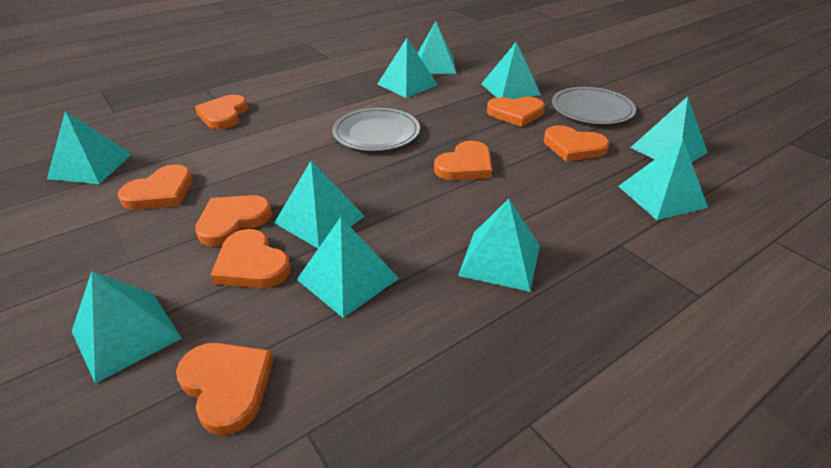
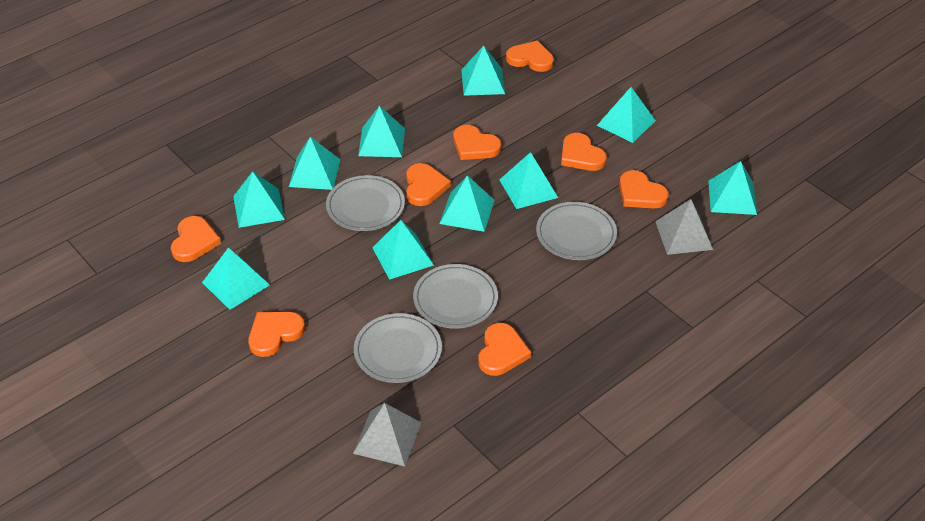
grey plate: 2 -> 4
grey pyramid: 0 -> 2

